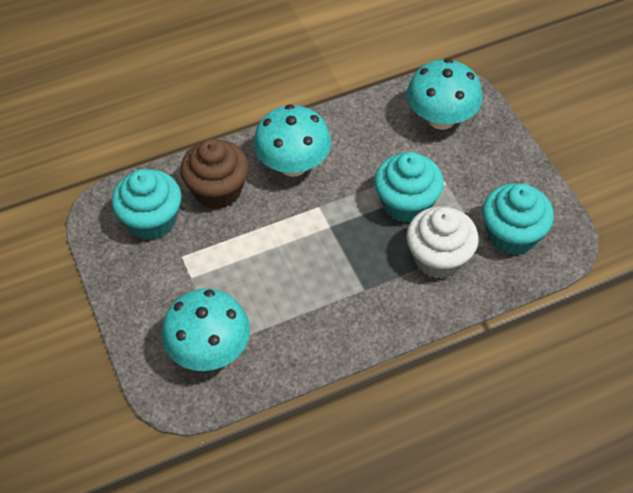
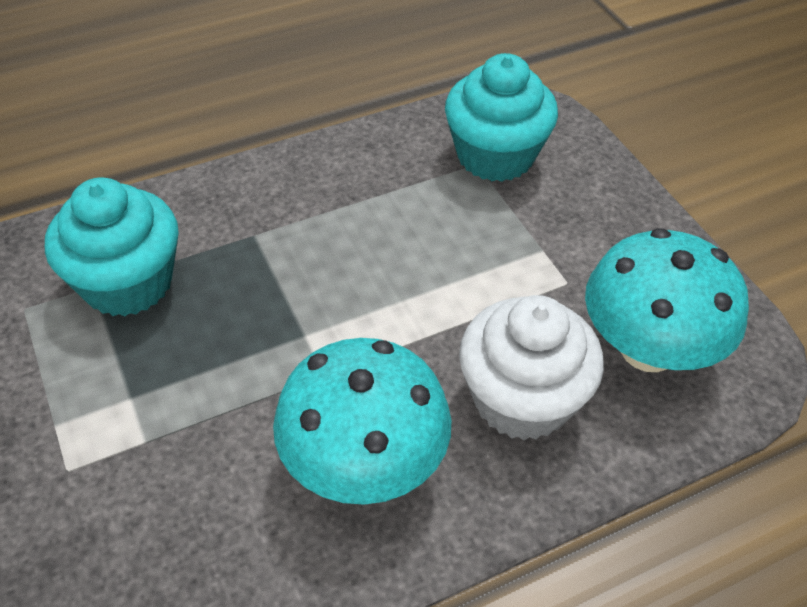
brown cupcake: 1 -> 0
turquoise cupcake: 3 -> 2
turquoise mushroom: 3 -> 2

